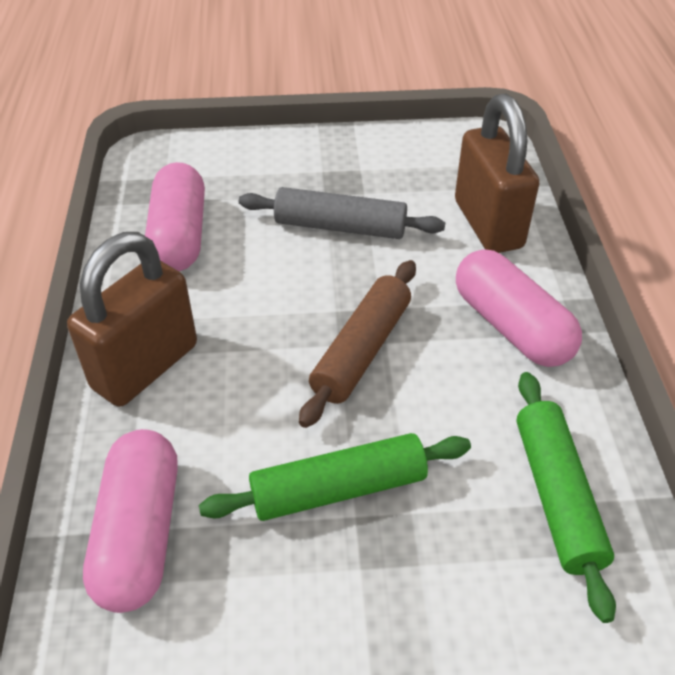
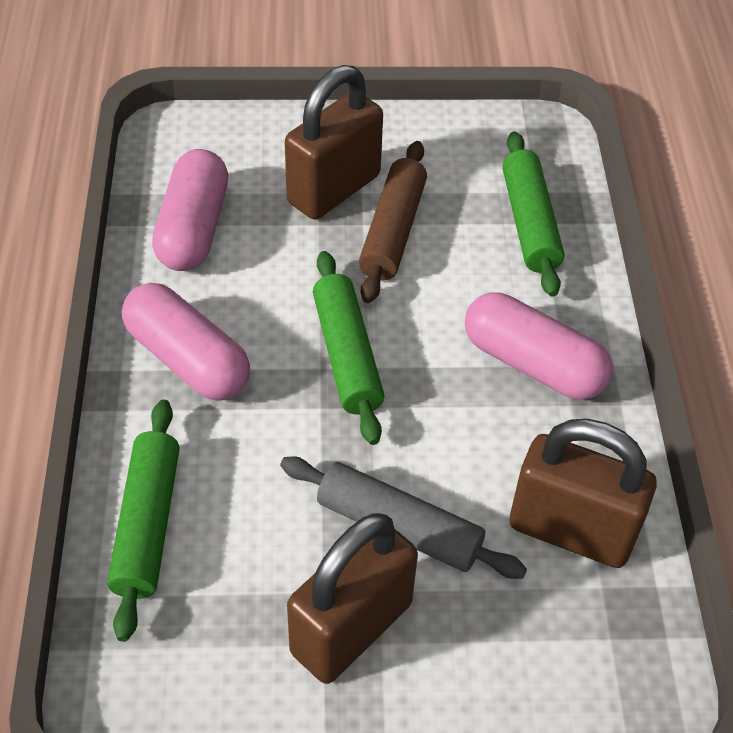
brown padlock: 2 -> 3
green rolling pin: 2 -> 3

